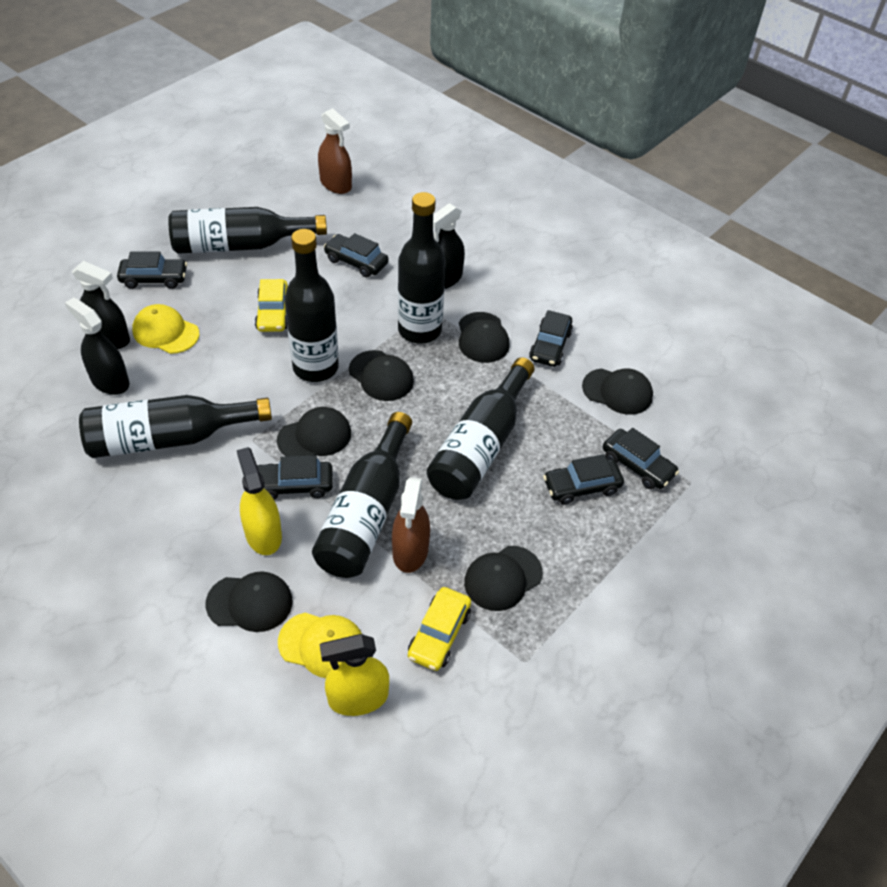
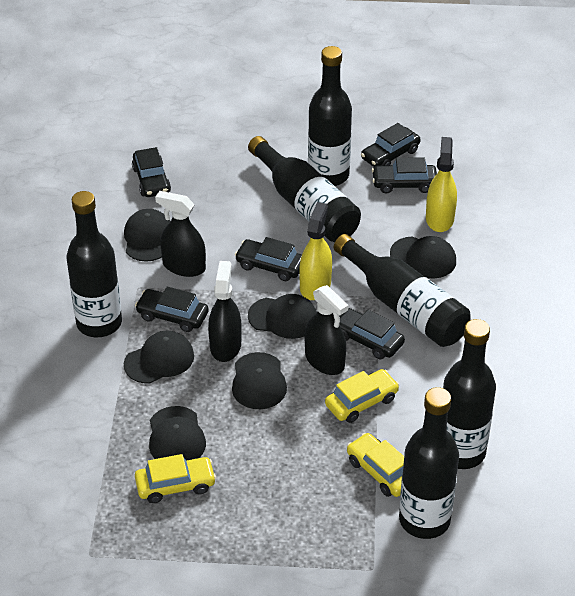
brown spray bottle: 2 -> 0
yellow cap: 2 -> 0
yellow car: 2 -> 3

